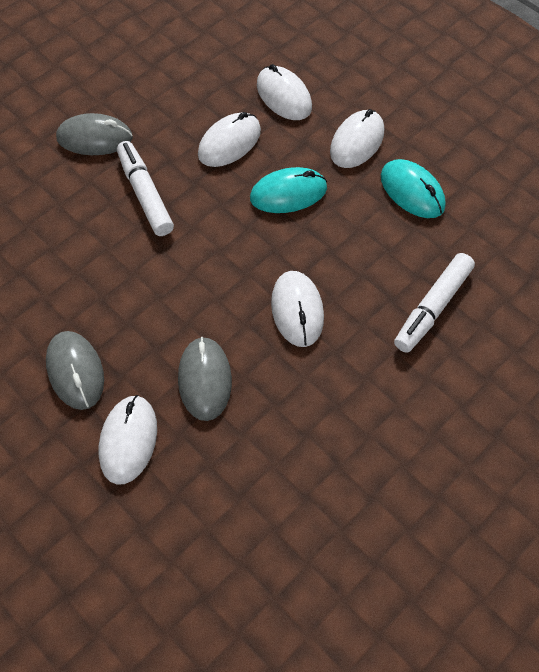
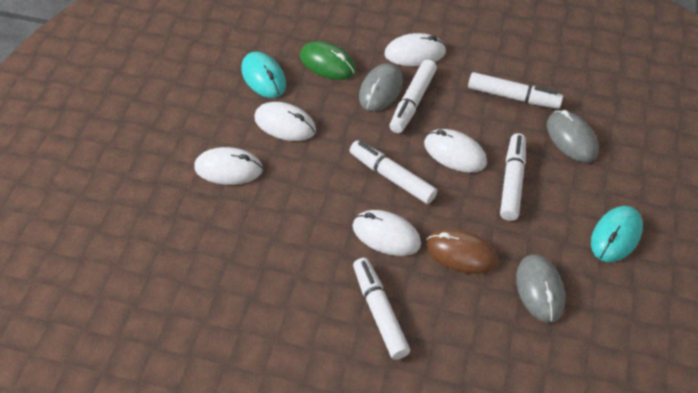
brown mouse: 0 -> 1
green mouse: 0 -> 1
white marker: 2 -> 5

